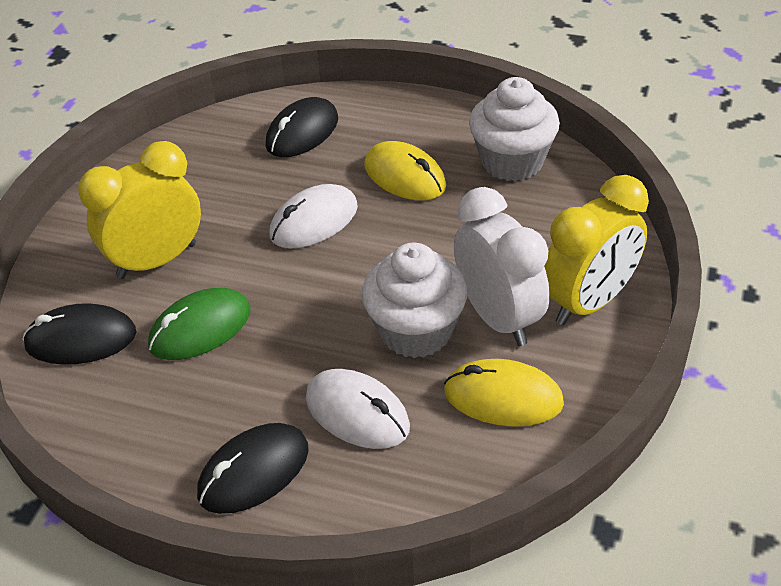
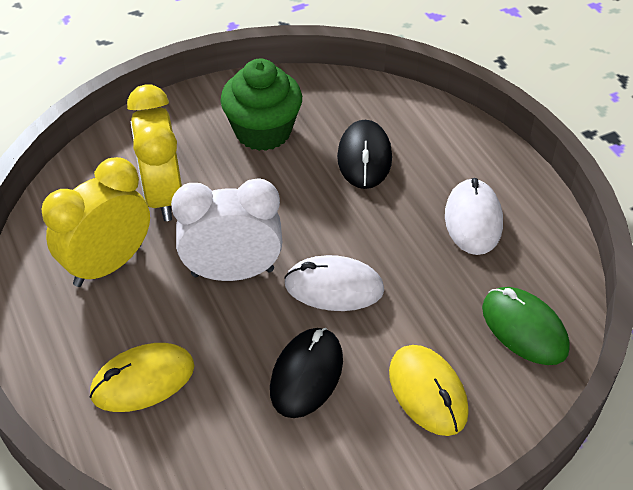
black mouse: 3 -> 2
green cupcake: 0 -> 1
white cupcake: 2 -> 0

